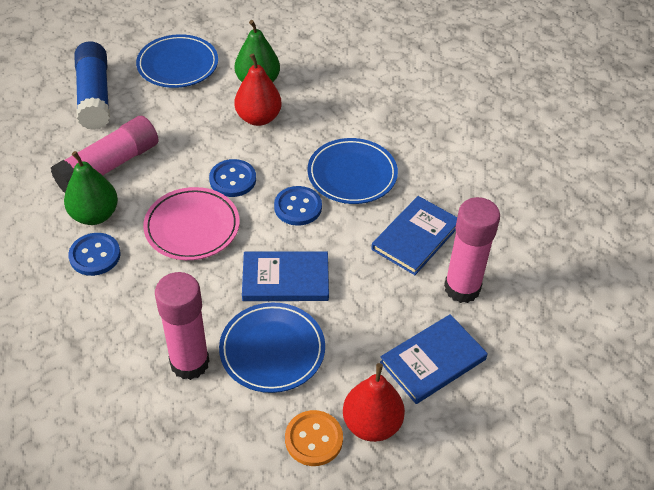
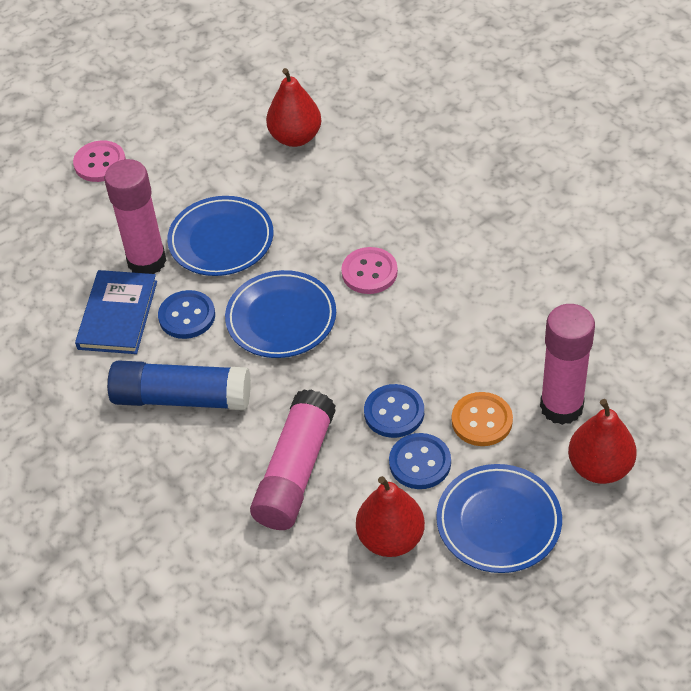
blue book: 3 -> 1
green pear: 2 -> 0
pink button: 0 -> 2
pink plate: 1 -> 0
red pear: 2 -> 3

